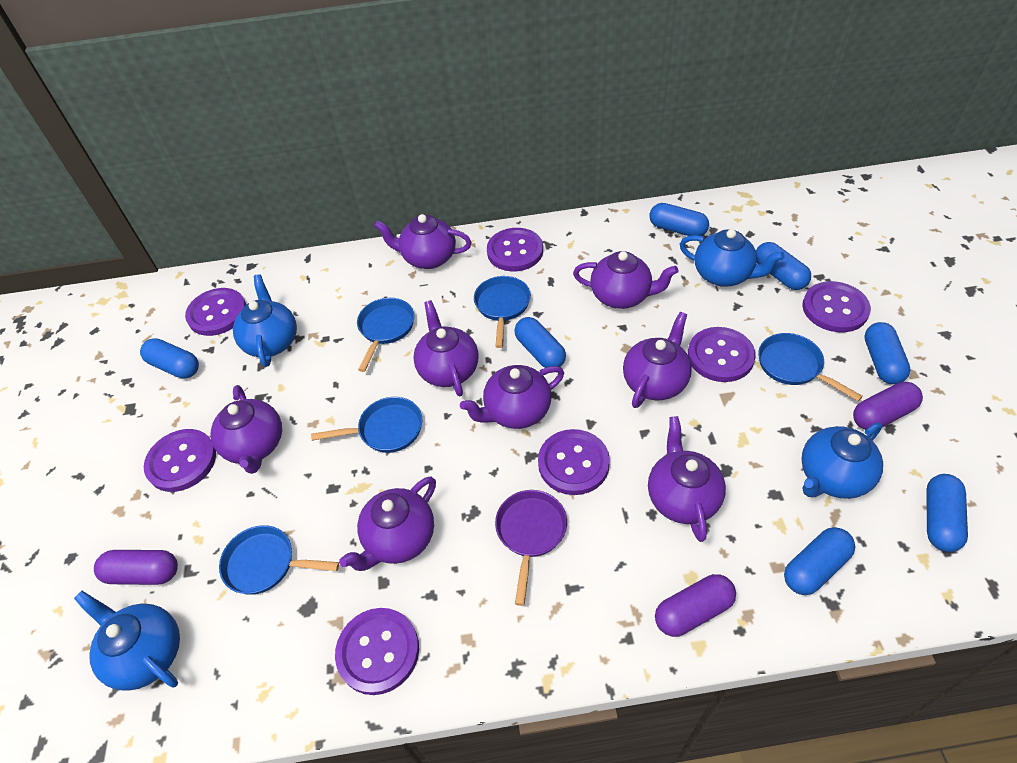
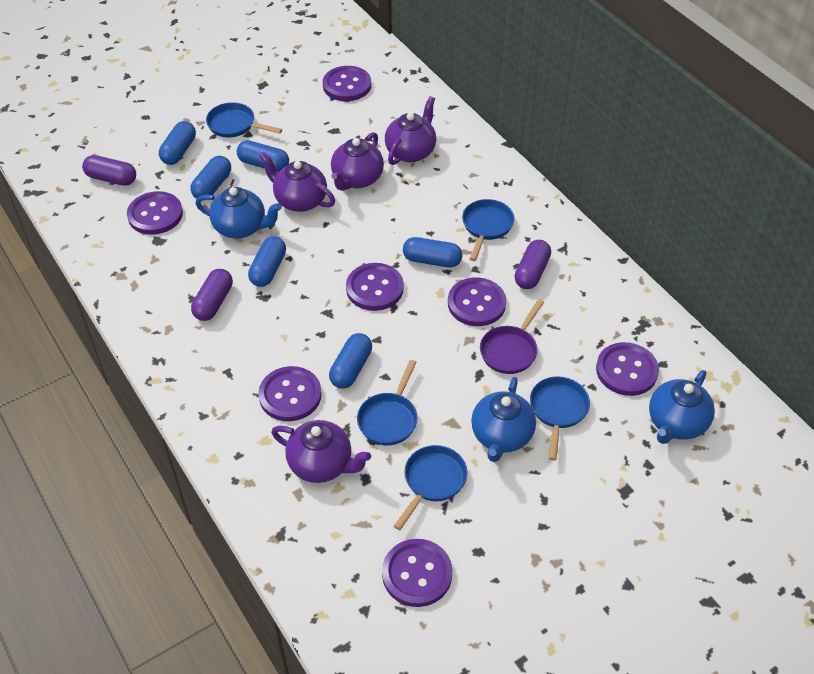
blue capsule: 7 -> 6
blue teapot: 4 -> 3
purple teapot: 8 -> 4

